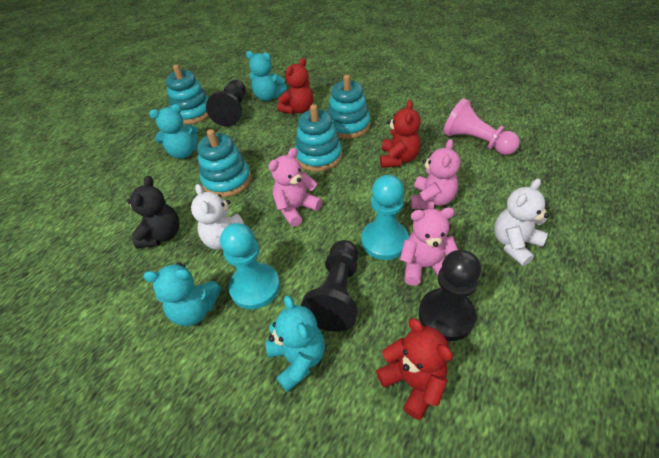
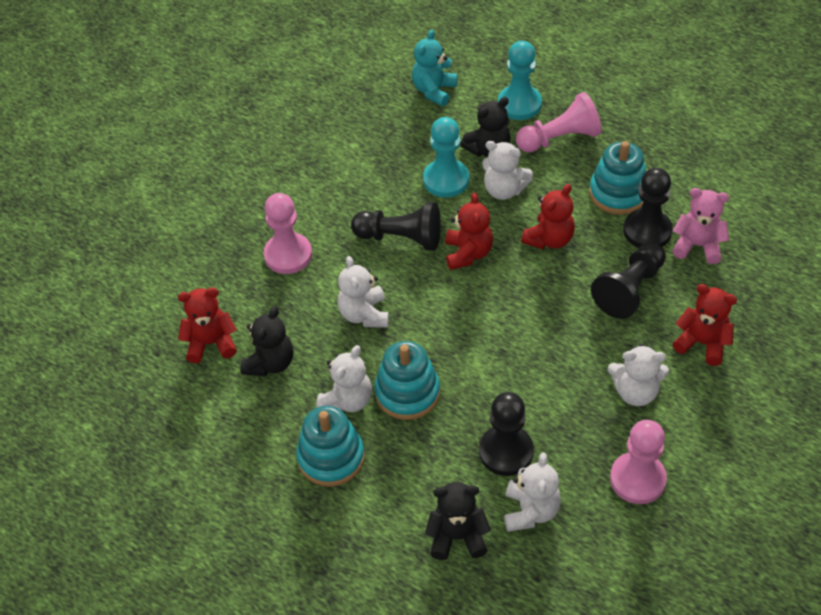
black pawn: 3 -> 4
black teddy bear: 1 -> 3
pink pawn: 1 -> 3
pink teddy bear: 3 -> 1
red teddy bear: 3 -> 4
turquoise stacking toy: 4 -> 3
turquoise teddy bear: 4 -> 1
white teddy bear: 2 -> 5

